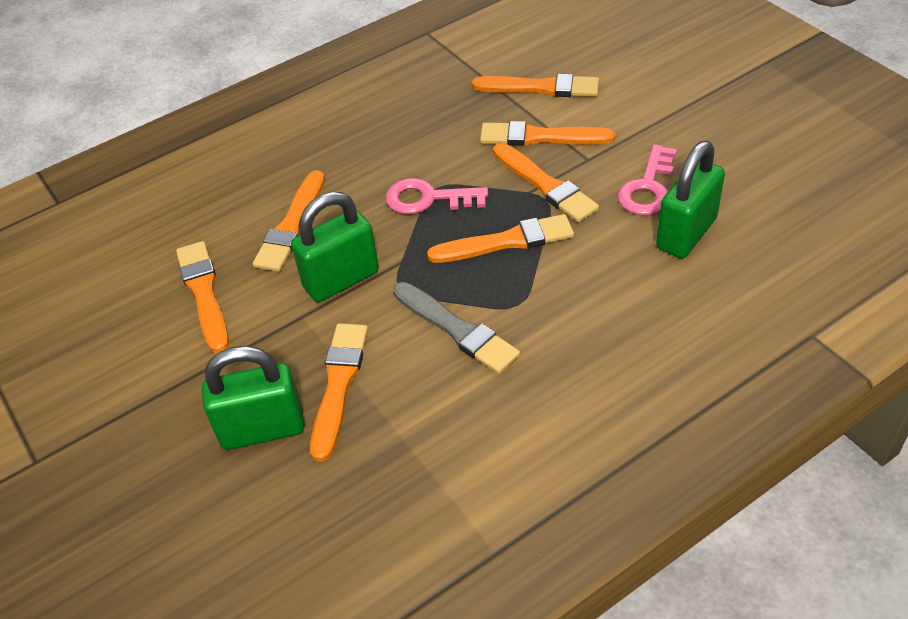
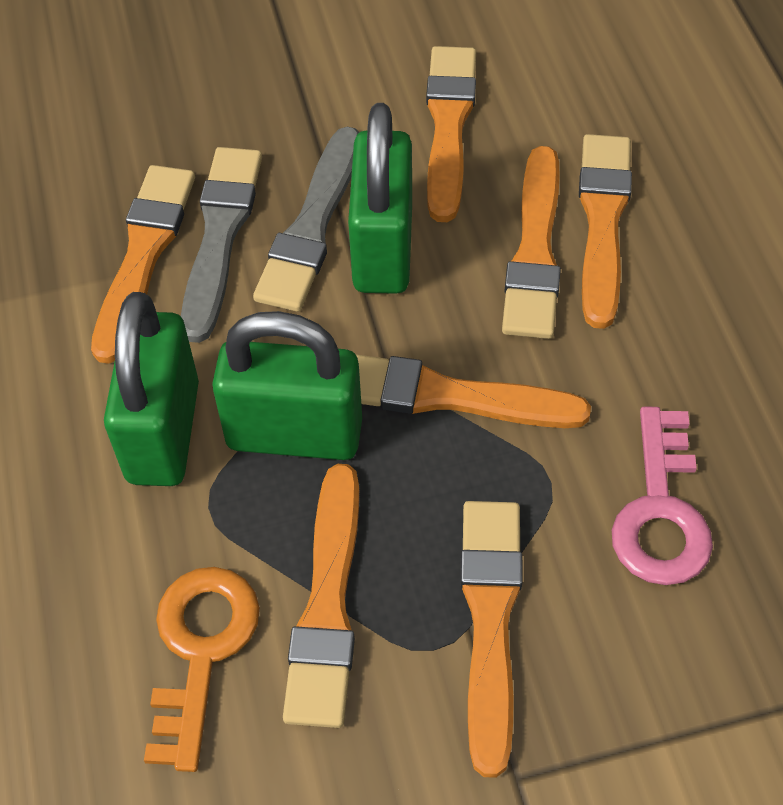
grey brush: 1 -> 2
orange key: 0 -> 1
pink key: 2 -> 1

